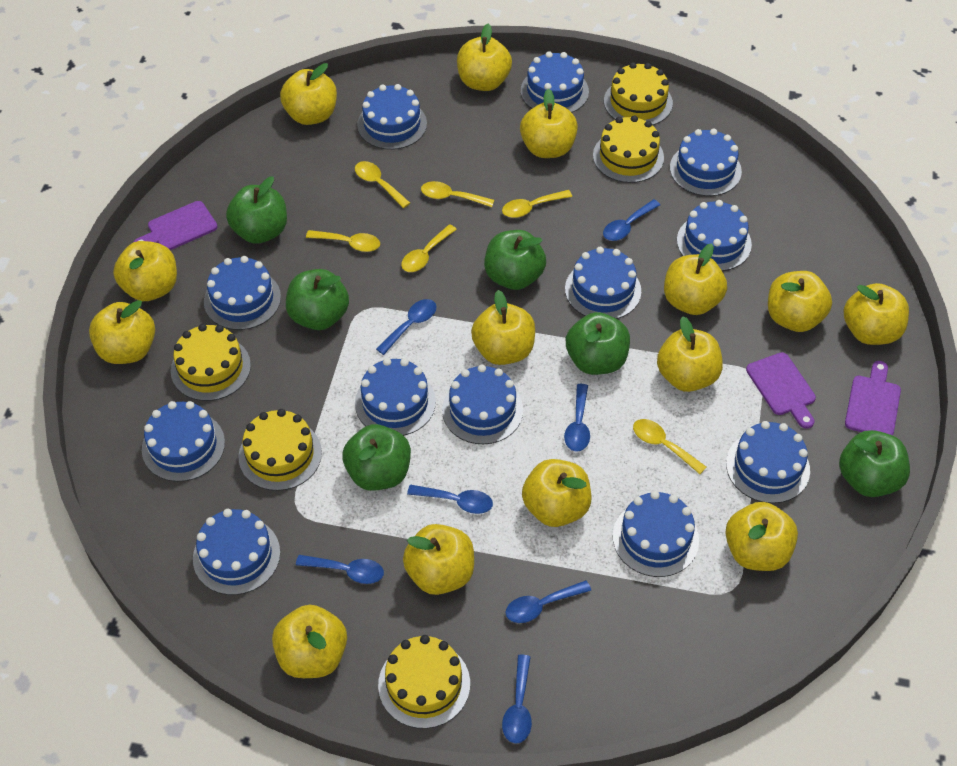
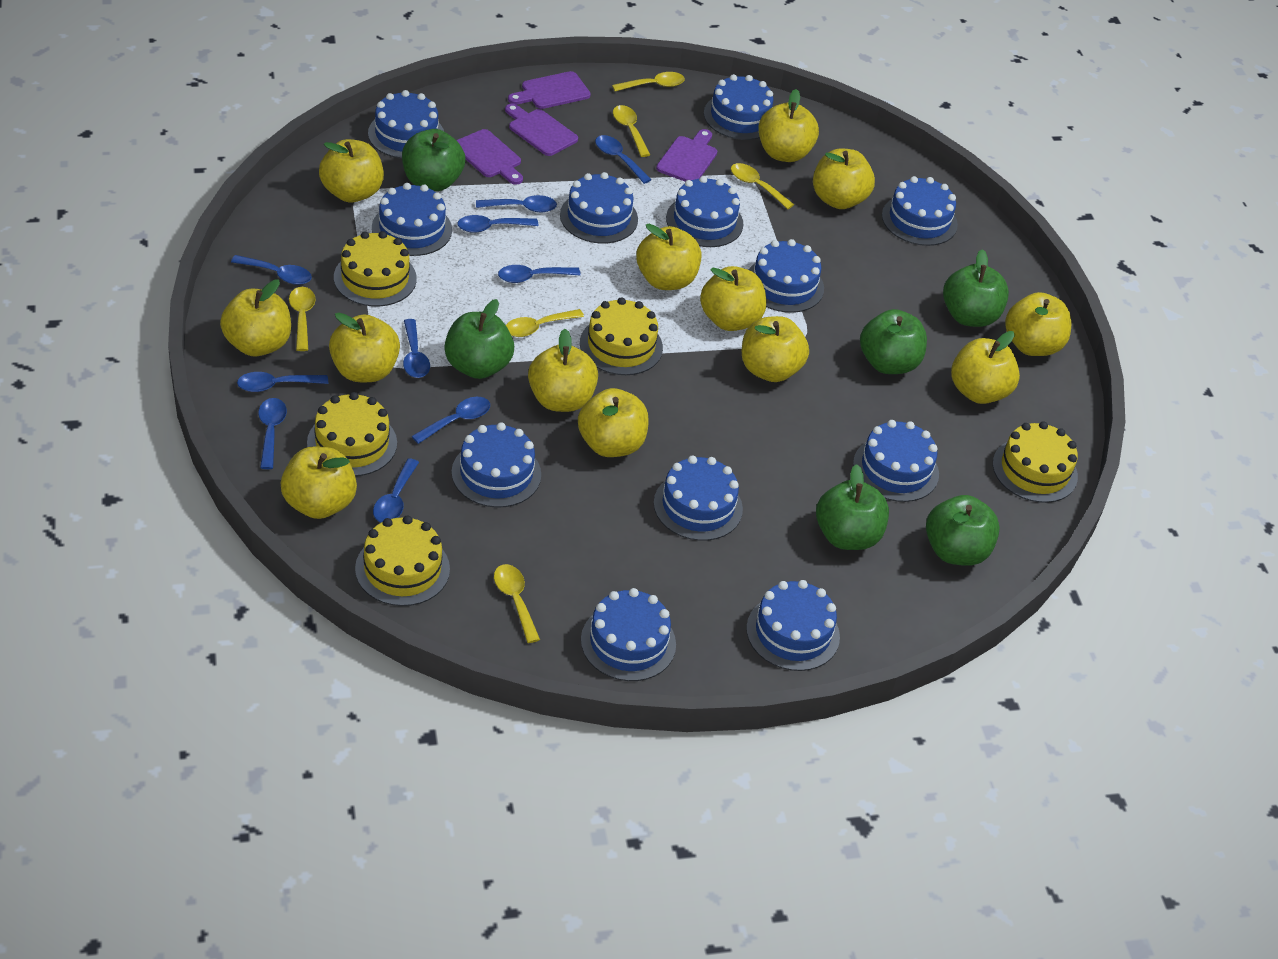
blue spoon: 7 -> 10
purple cutting board: 3 -> 4
yellow apple: 14 -> 13

